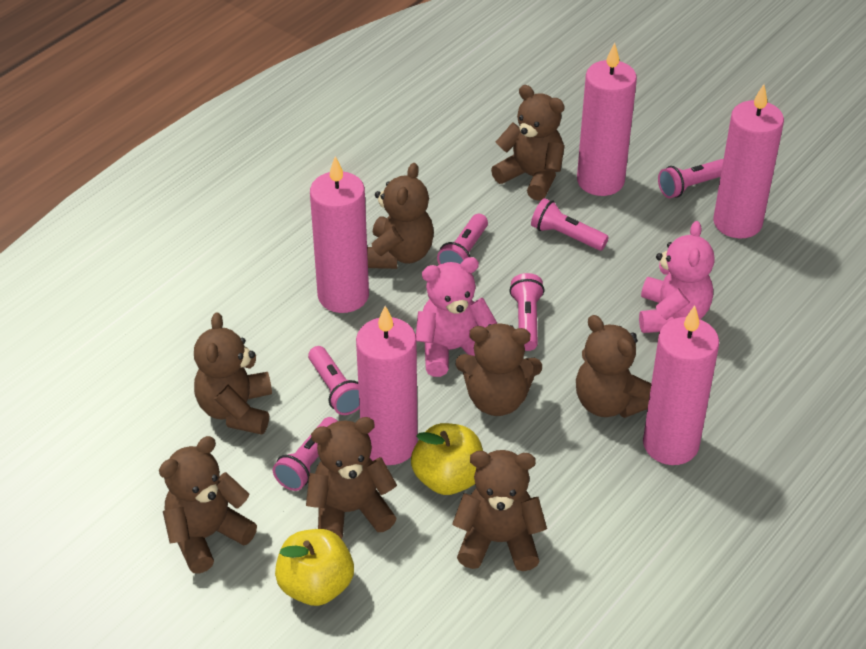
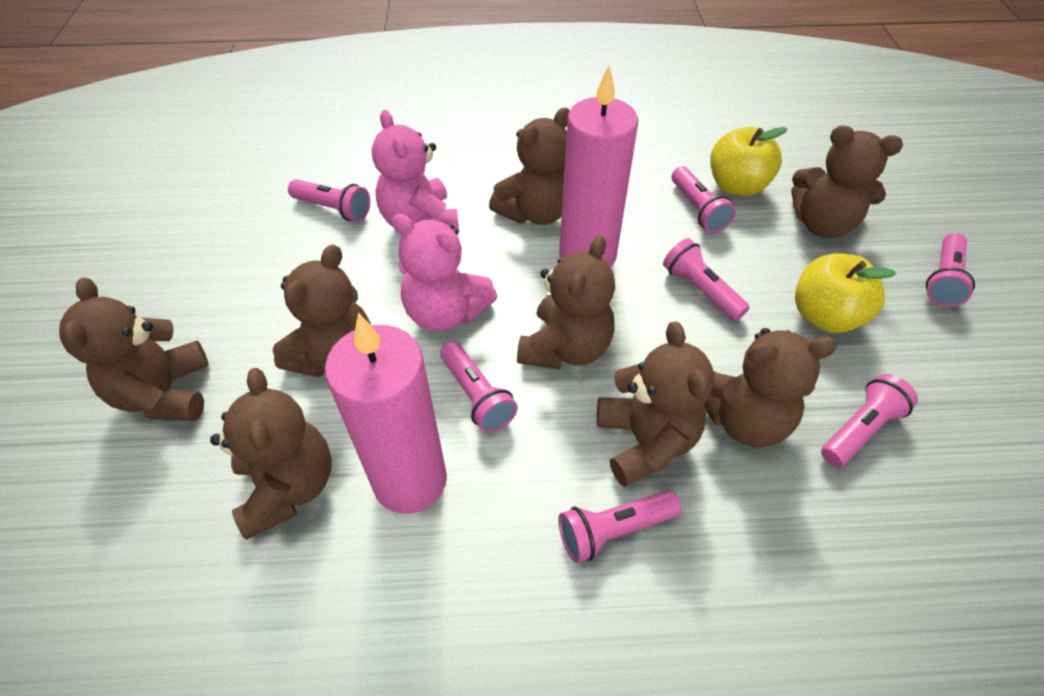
pink candle: 5 -> 2
pink flashlight: 6 -> 7

